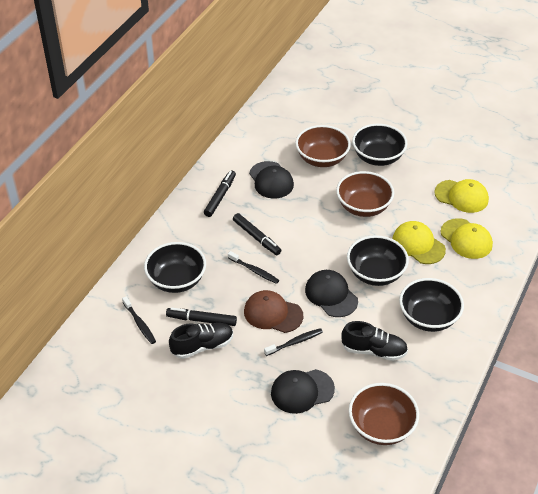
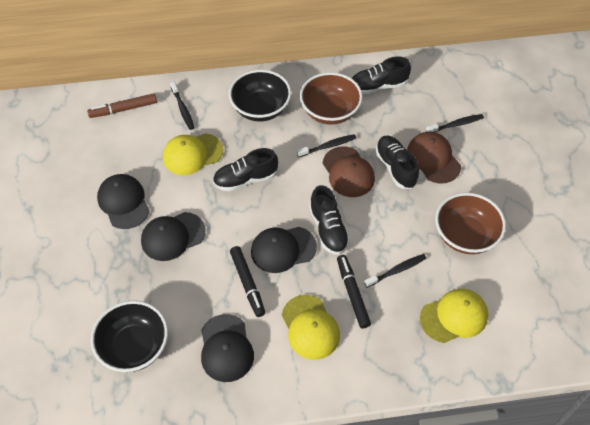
black bowl: 4 -> 2
black cap: 3 -> 4
black marker: 3 -> 2
black shoe: 2 -> 4
black toothbrush: 3 -> 4
brown bowl: 3 -> 2
brown cap: 1 -> 2
brown marker: 0 -> 1

